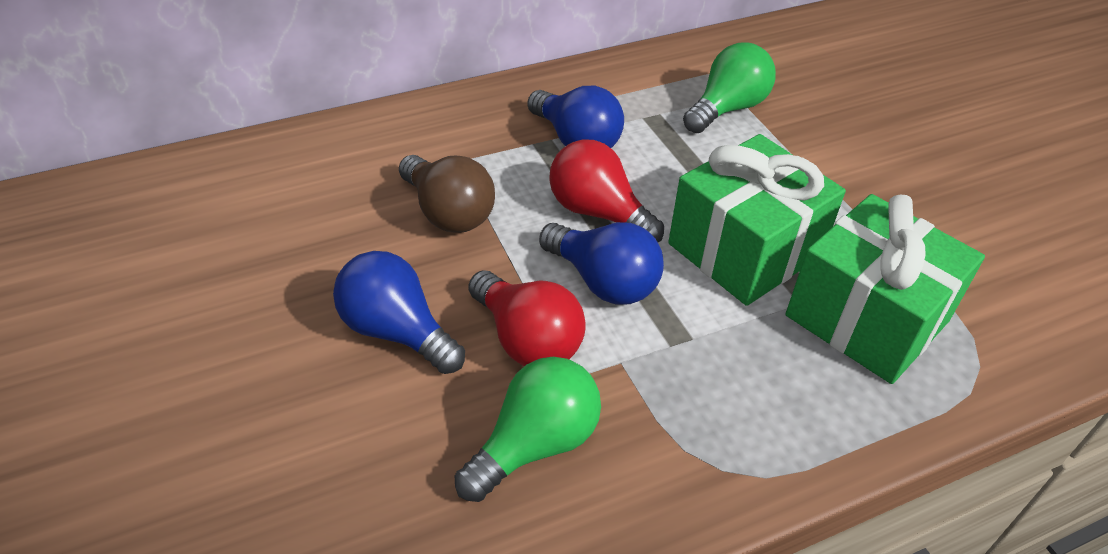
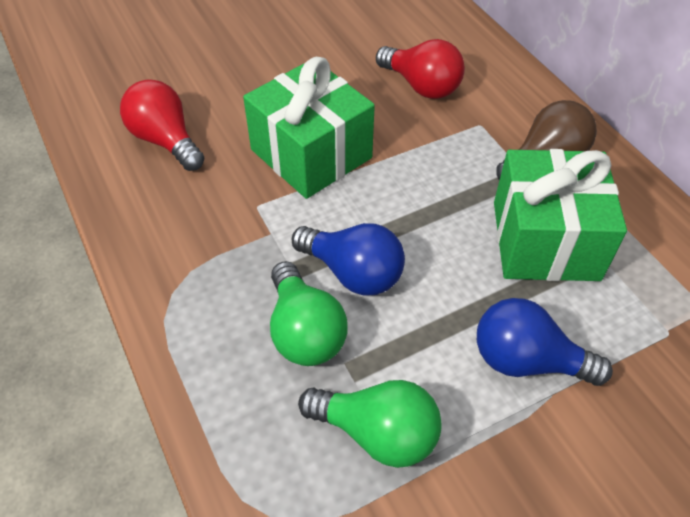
blue light bulb: 3 -> 2

